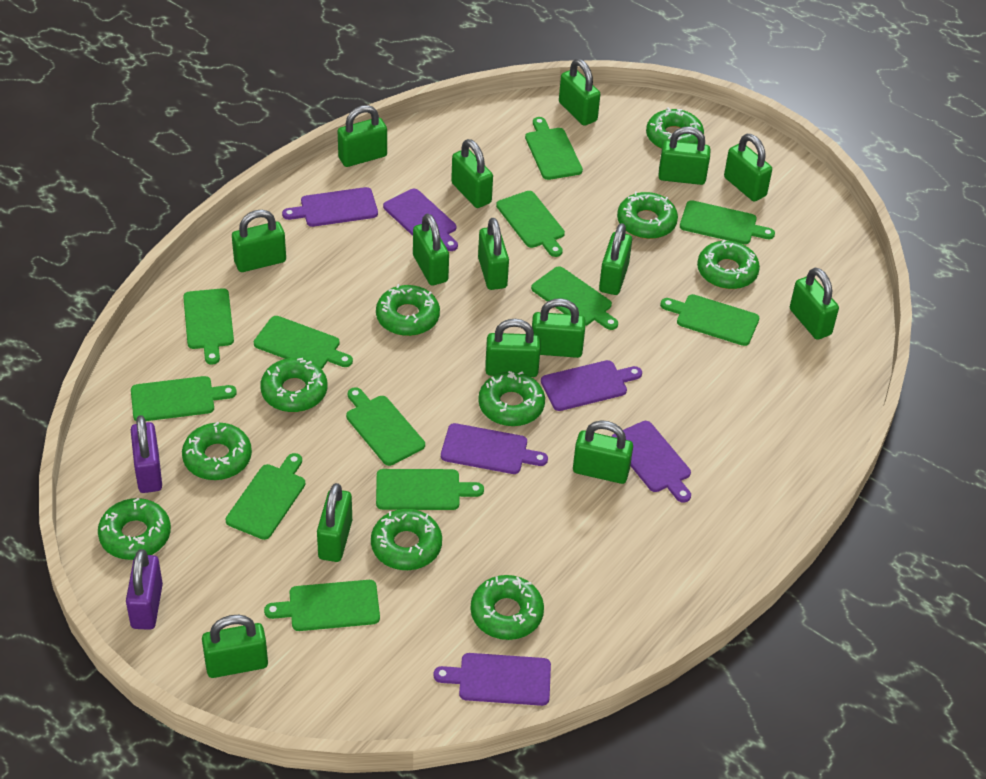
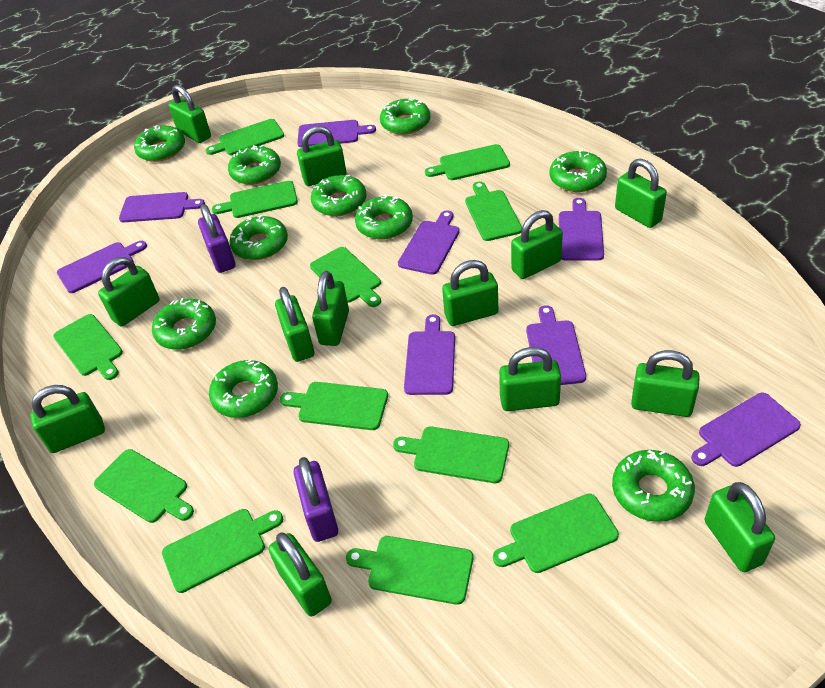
green padlock: 15 -> 13
purple cutting board: 6 -> 8

